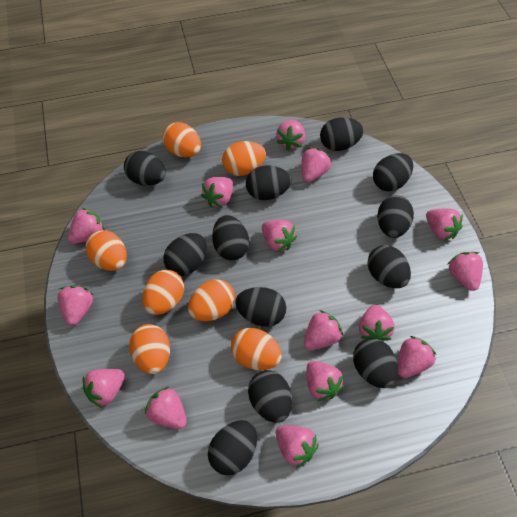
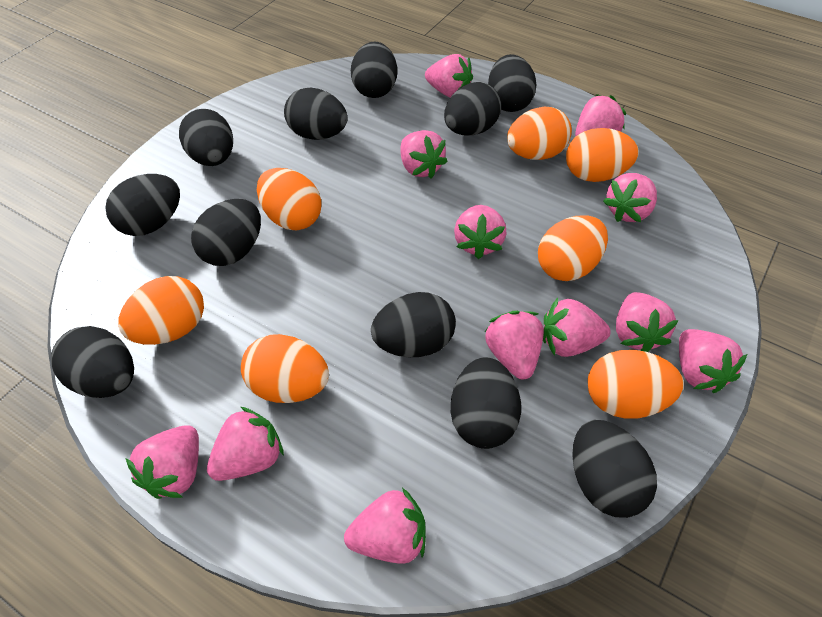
black egg: 12 -> 11
pink strawberry: 15 -> 12

